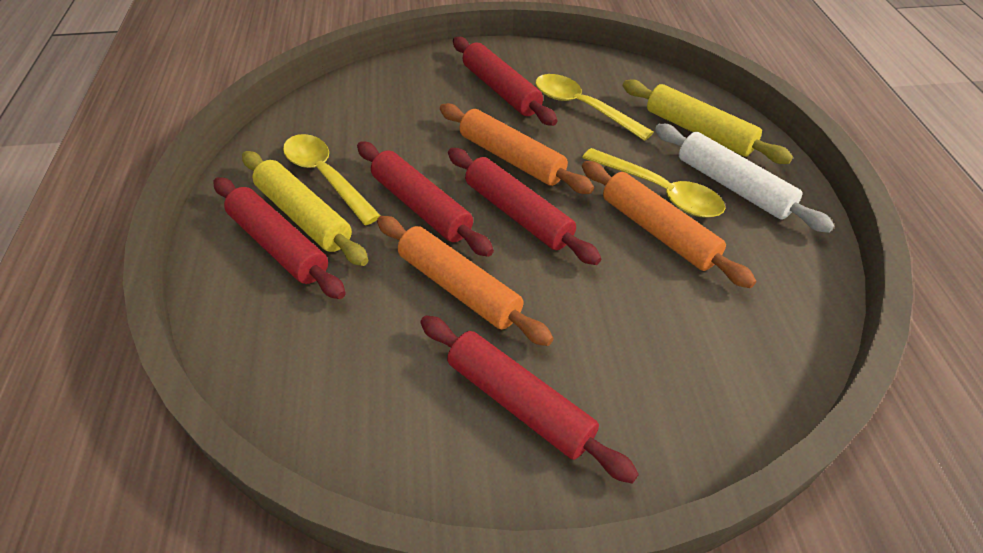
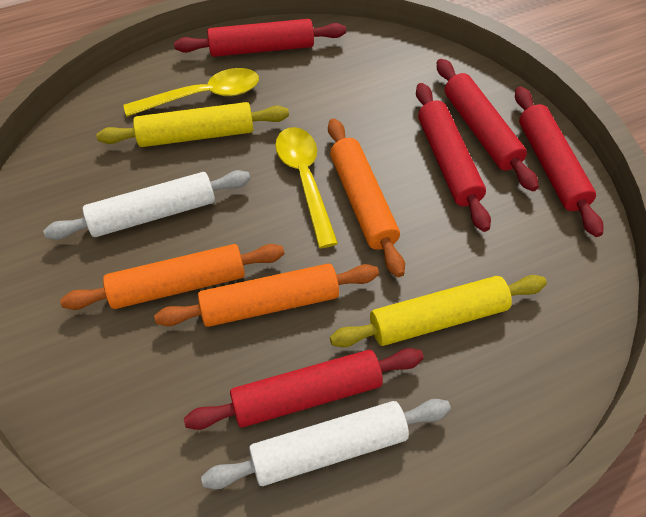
white rolling pin: 1 -> 2
yellow spoon: 3 -> 2

